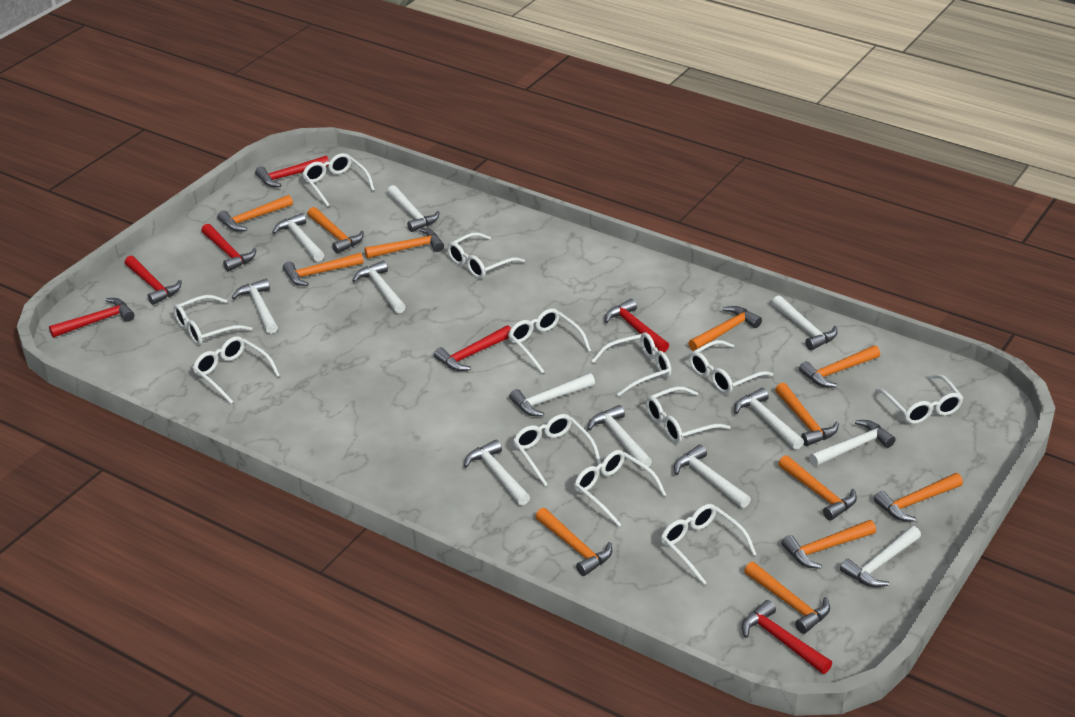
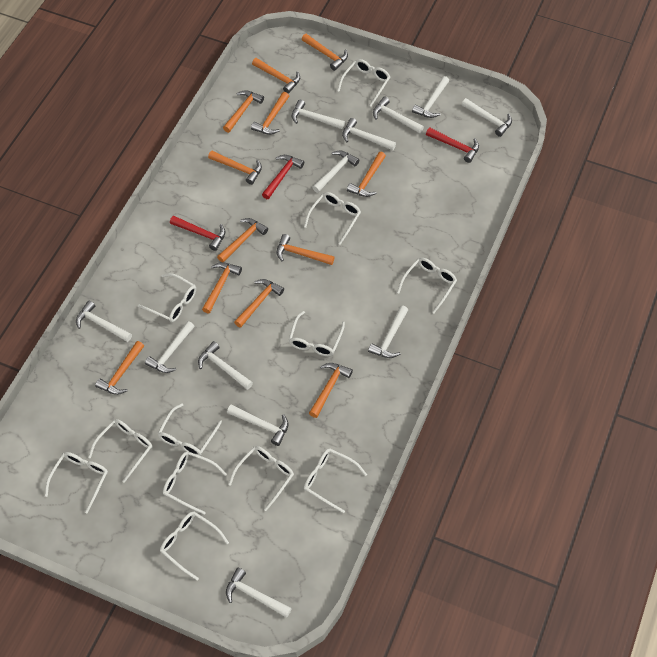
red hammer: 7 -> 3

